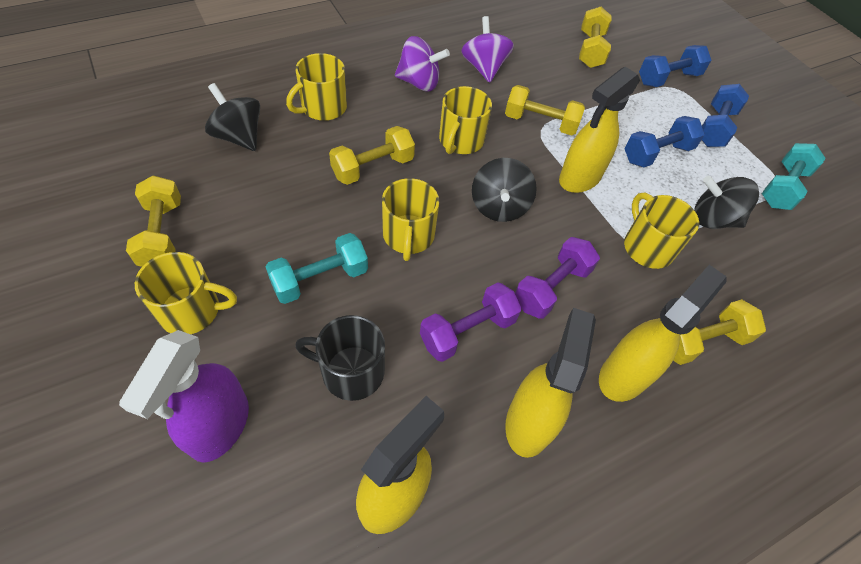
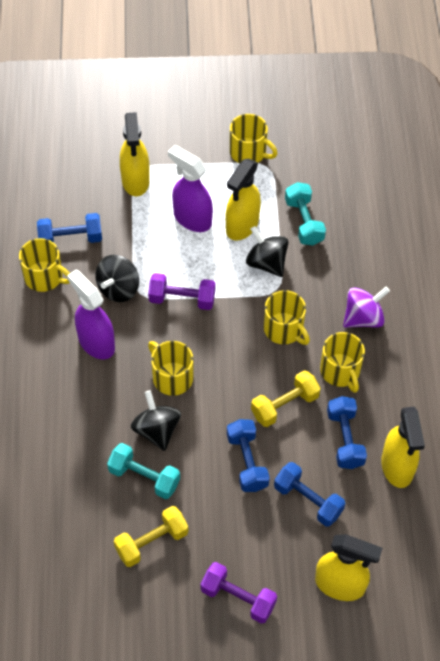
black mug: 1 -> 0
blue dumbbell: 3 -> 4
purple spinning top: 2 -> 1
purple spray bottle: 1 -> 2
yellow dumbbell: 5 -> 2

